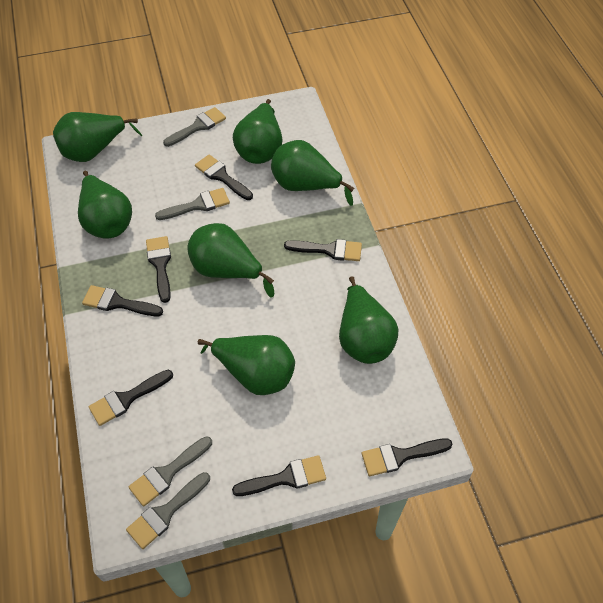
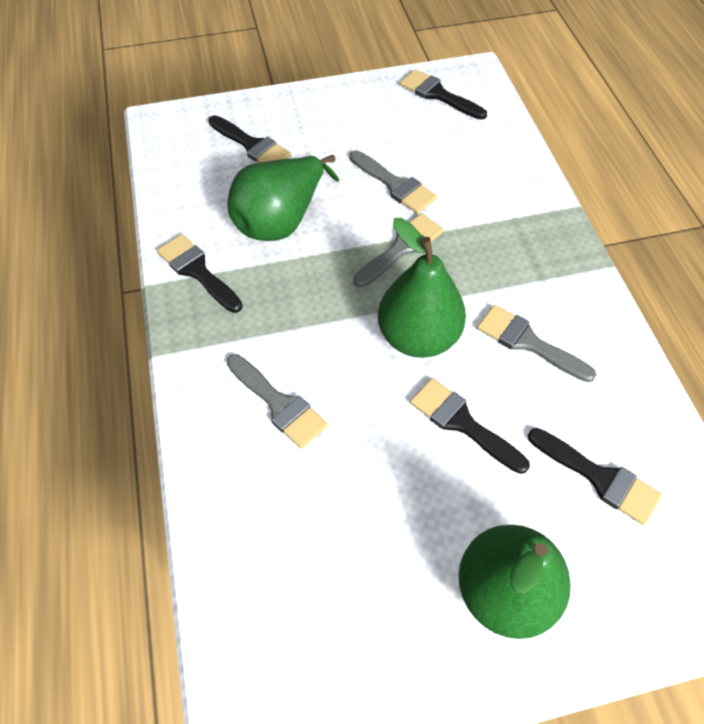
black brush: 7 -> 5
green pear: 7 -> 3

